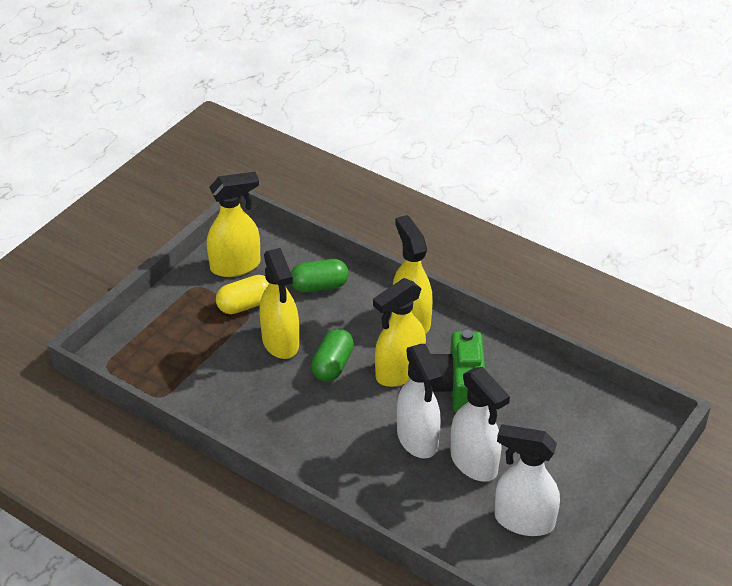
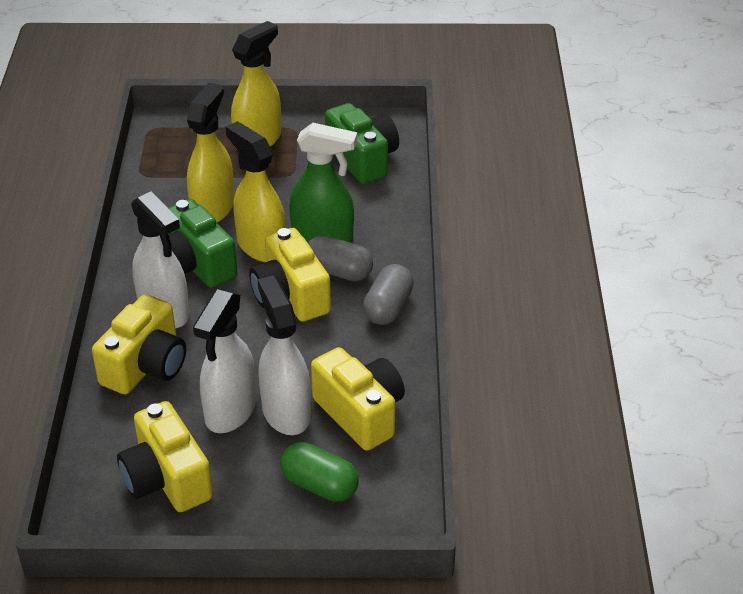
green camera: 1 -> 2
green capsule: 2 -> 1
green spray bottle: 0 -> 1
grey capsule: 0 -> 2
yellow camera: 0 -> 4
yellow capsule: 1 -> 0
yellow spray bottle: 4 -> 3

